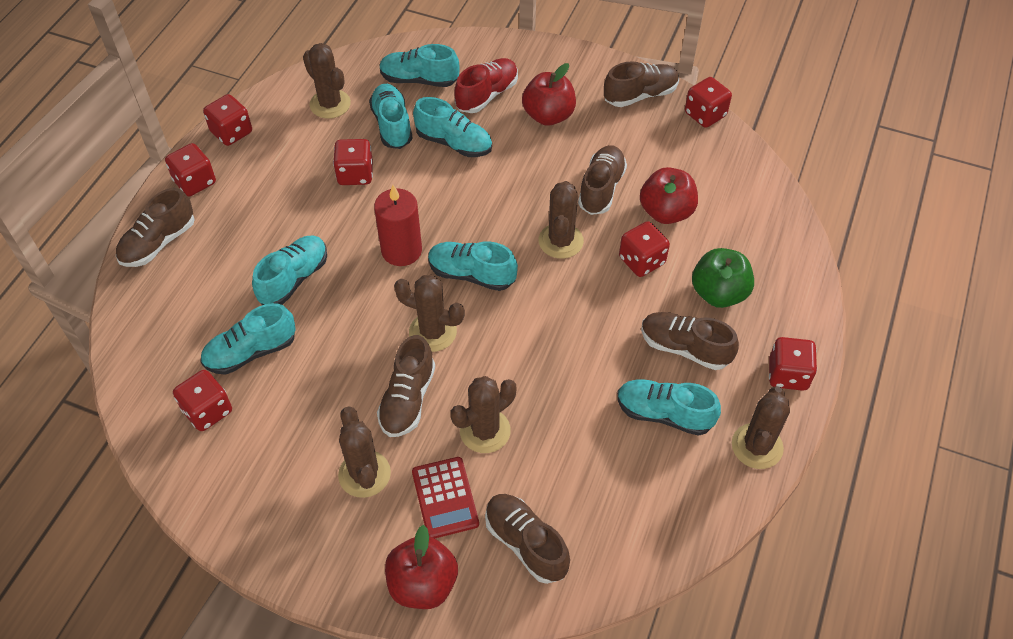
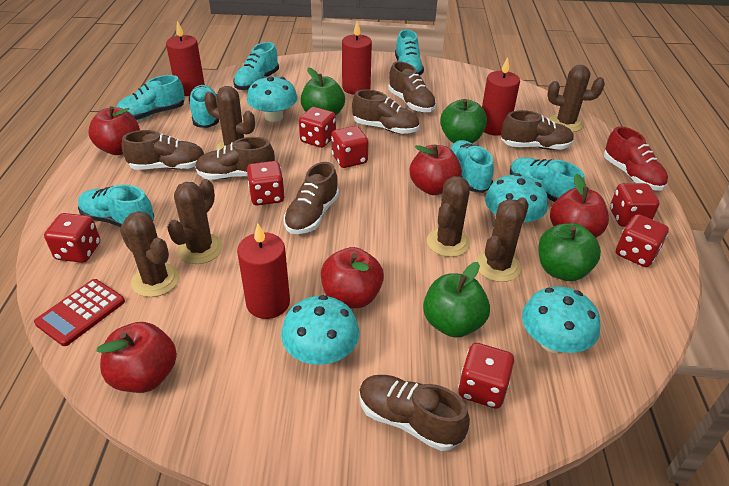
brown shoe: 6 -> 7
green apple: 1 -> 4
red apple: 3 -> 5
red candle: 1 -> 4
turquoise mushroom: 0 -> 4

